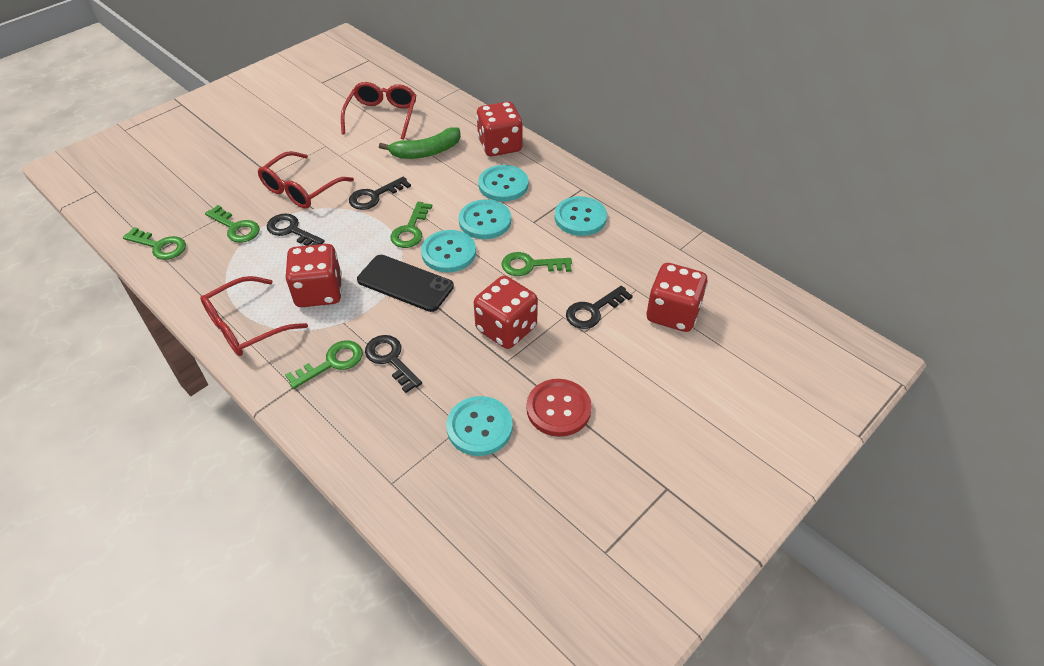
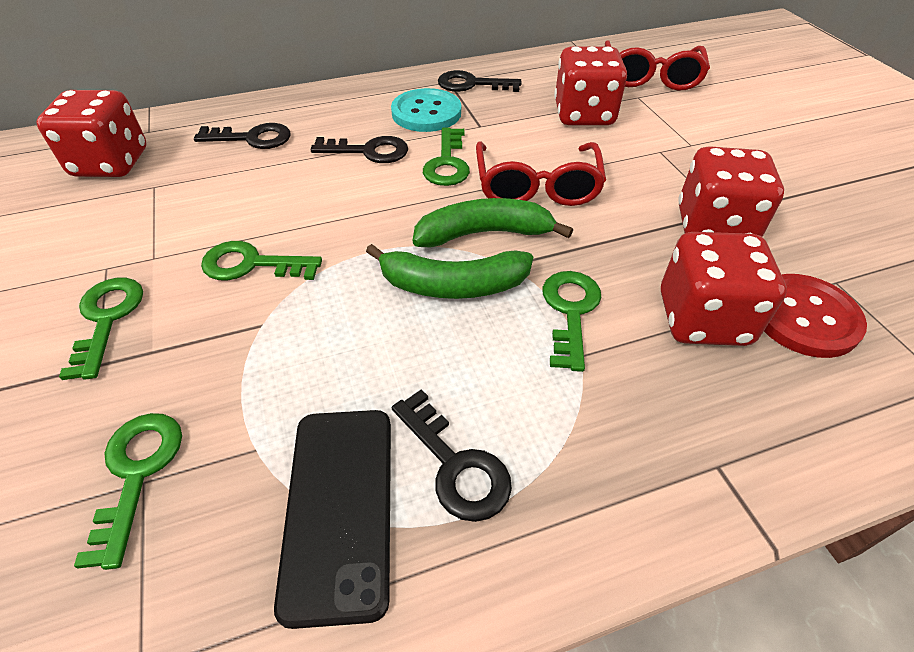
green banana: 1 -> 2
red glasses: 3 -> 2
turquoise button: 5 -> 1

